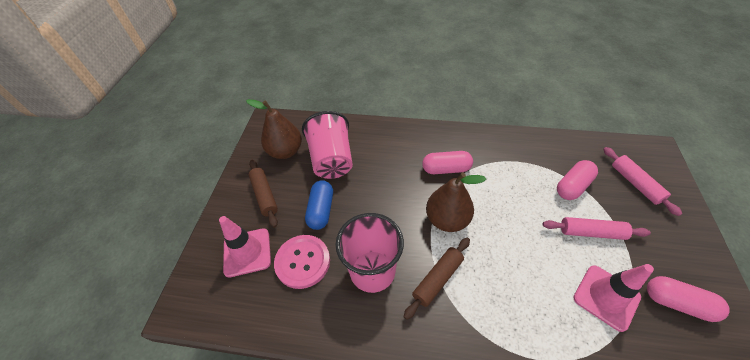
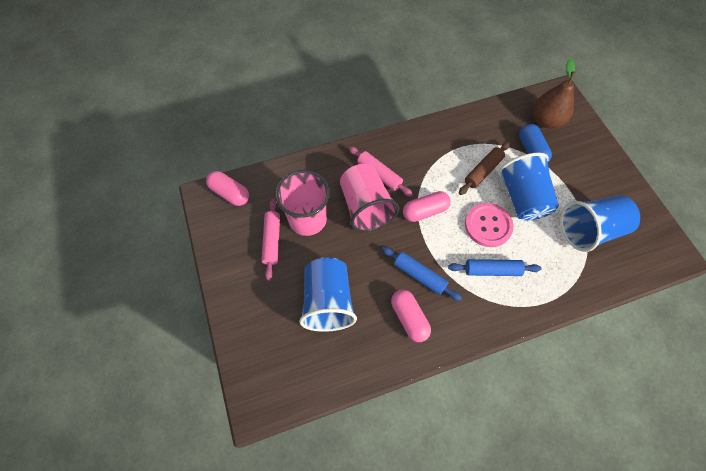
blue cup: 0 -> 3
blue rolling pin: 0 -> 2
brown pear: 2 -> 1
brown rolling pin: 2 -> 1
pink traffic cone: 2 -> 0

